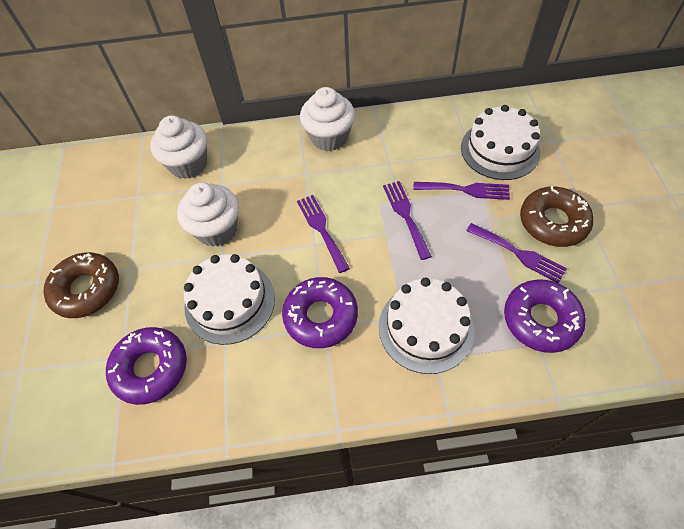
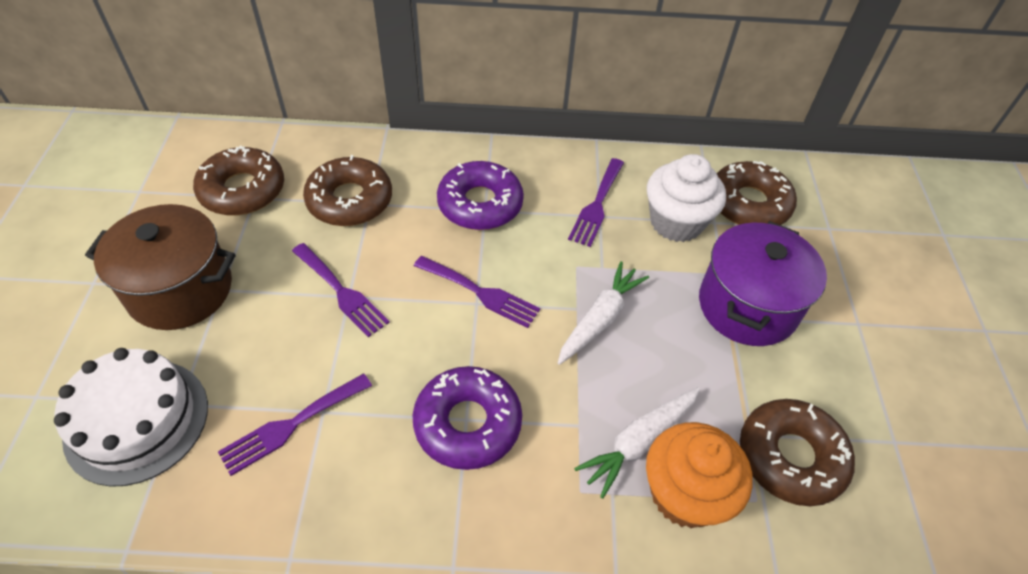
brown donut: 2 -> 4
brown pot: 0 -> 1
orange cupcake: 0 -> 1
purple donut: 3 -> 2
purple pot: 0 -> 1
white cake: 3 -> 1
white carrot: 0 -> 2
white cupcake: 3 -> 1

